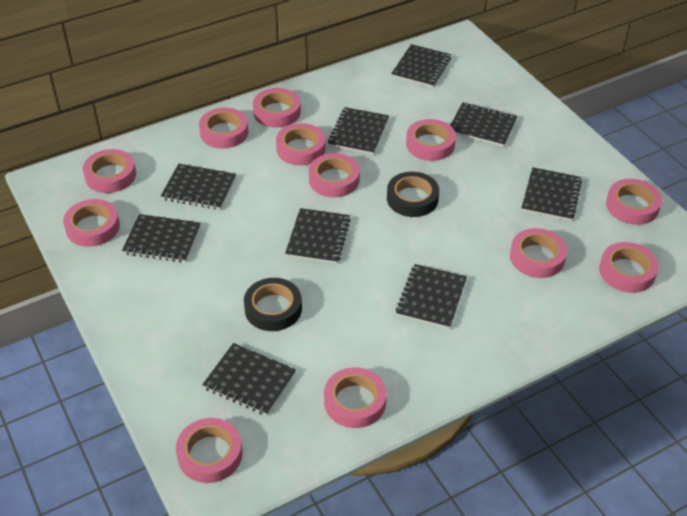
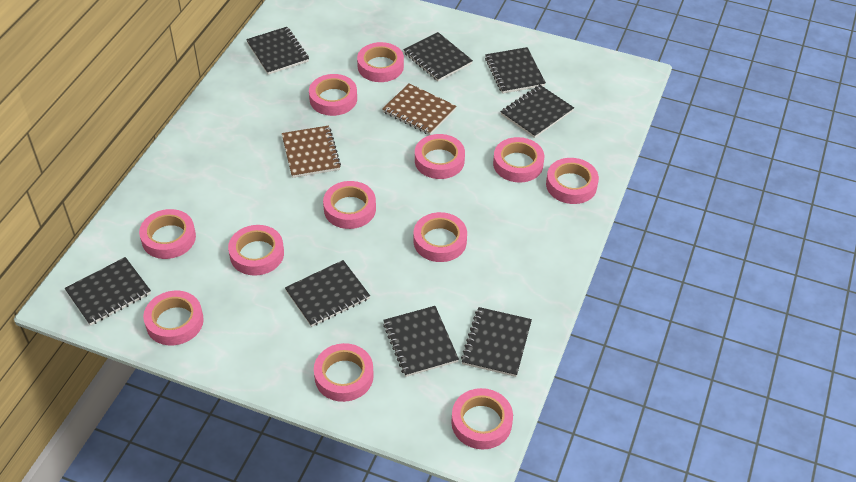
black notebook: 9 -> 8
black tape: 2 -> 0
brown notebook: 0 -> 2

